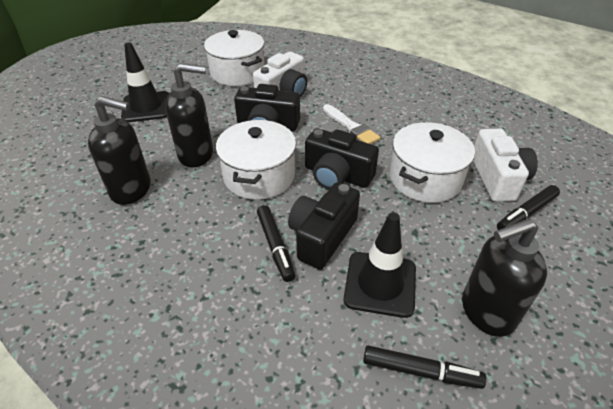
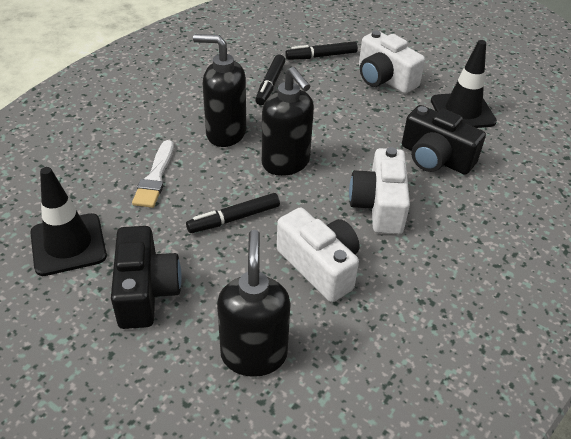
black camera: 3 -> 2
white camera: 2 -> 3
white pot: 3 -> 0

